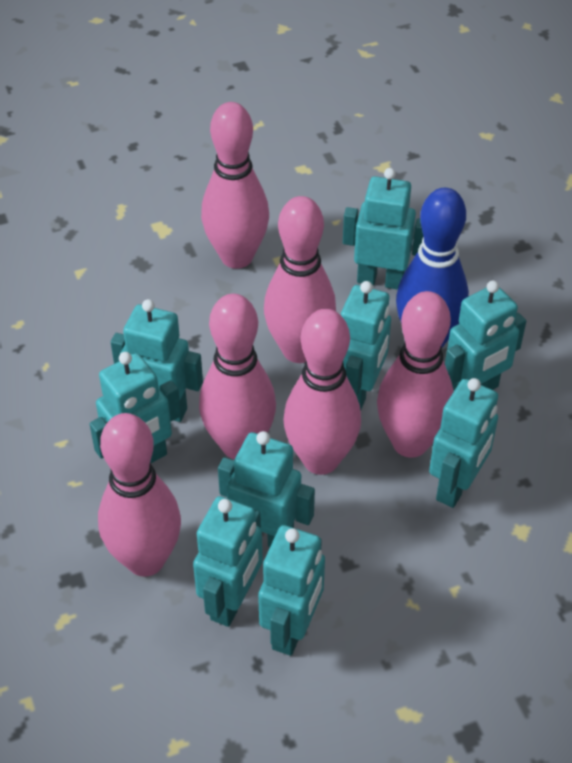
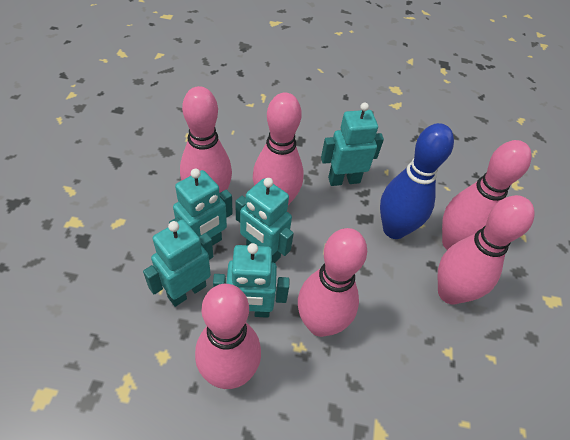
turquoise robot: 9 -> 5

